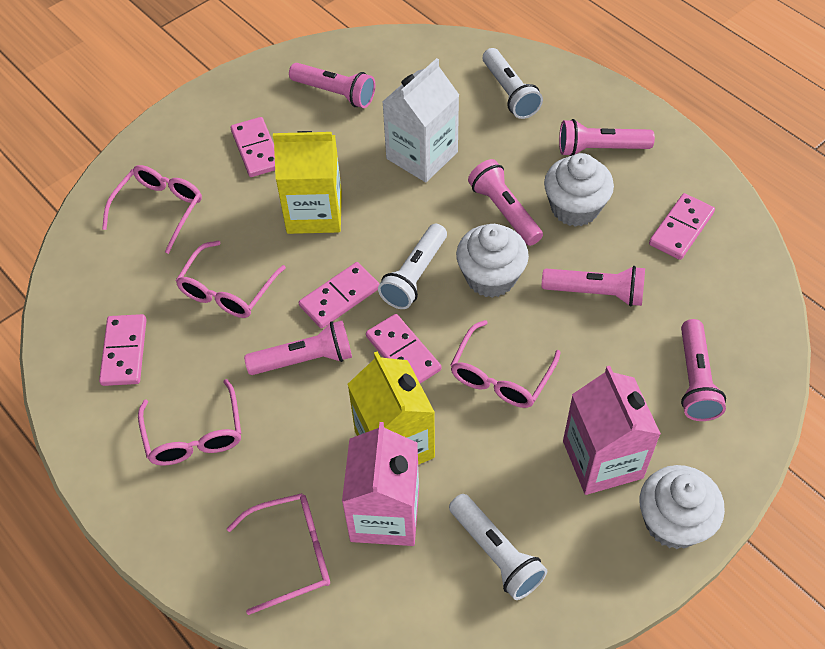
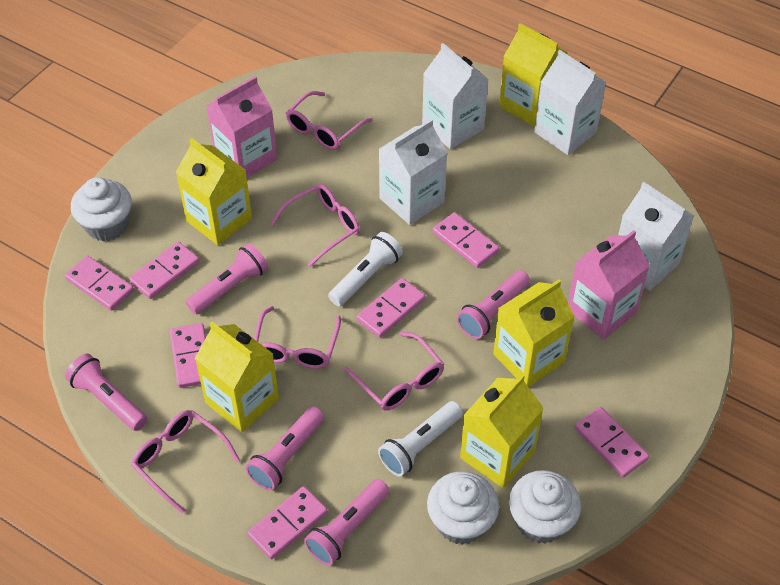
pink domino: 5 -> 7
pink flashlight: 6 -> 5
white carton: 1 -> 4
white flashlight: 3 -> 2
yellow carton: 2 -> 5

